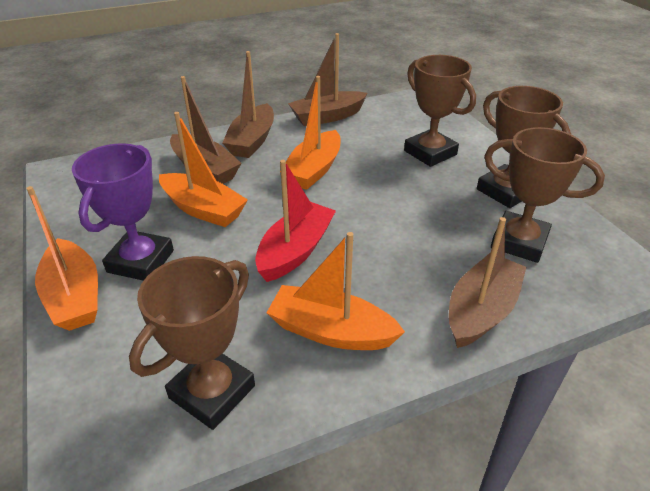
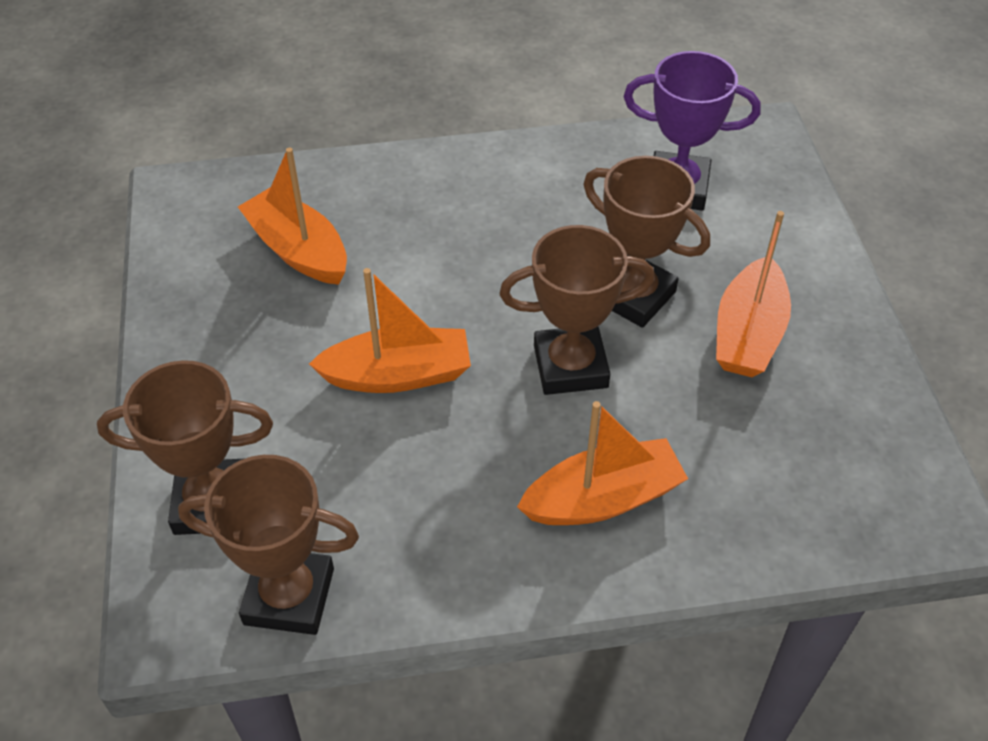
brown boat: 4 -> 0
red boat: 1 -> 0

